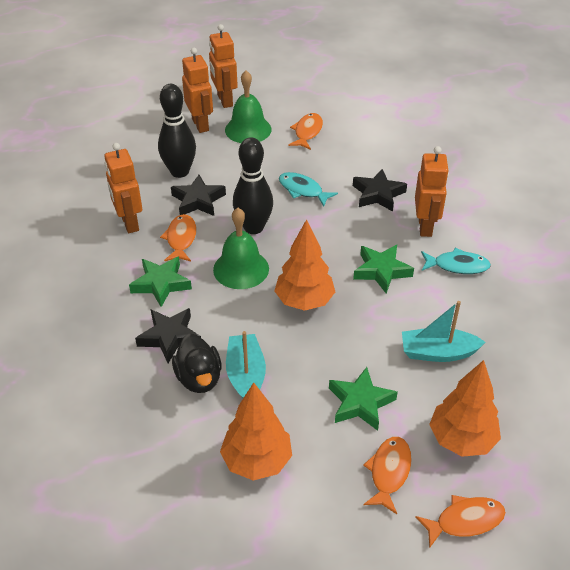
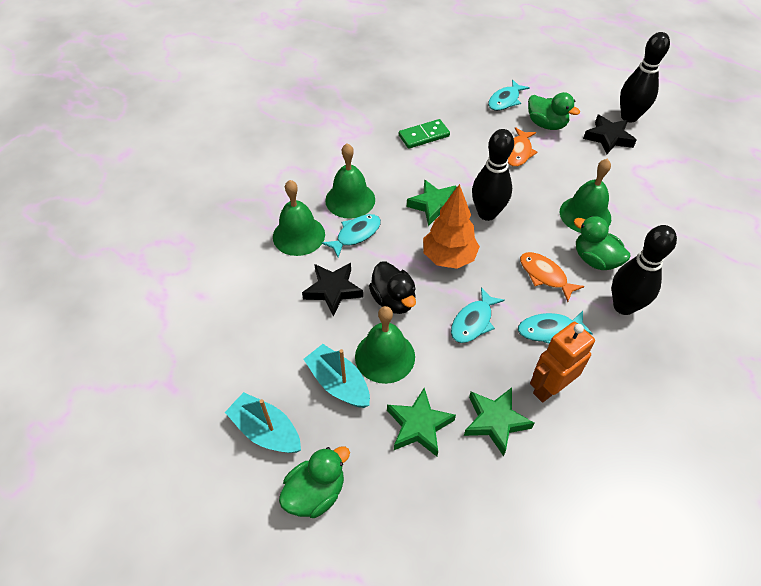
black bowling pin: 2 -> 3
black star: 3 -> 2
green bell: 2 -> 4
green domino: 0 -> 1
green duck: 0 -> 3
orange fish: 4 -> 2
orange robot: 4 -> 1
orange tree: 3 -> 1
turquoise fish: 2 -> 4

